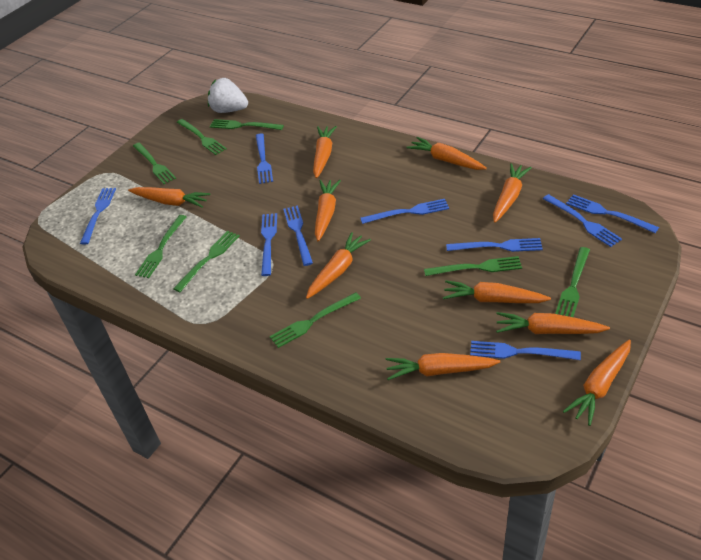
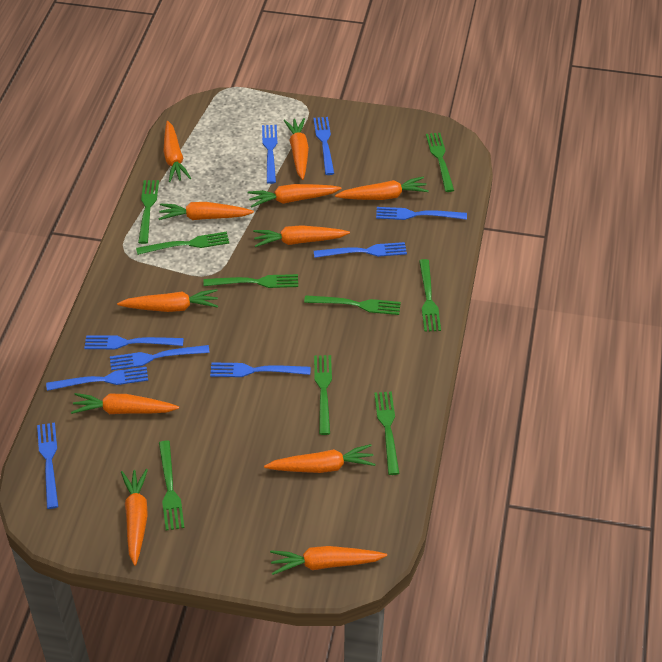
green fork: 8 -> 9
orange carrot: 10 -> 11
white strawberry: 1 -> 0

